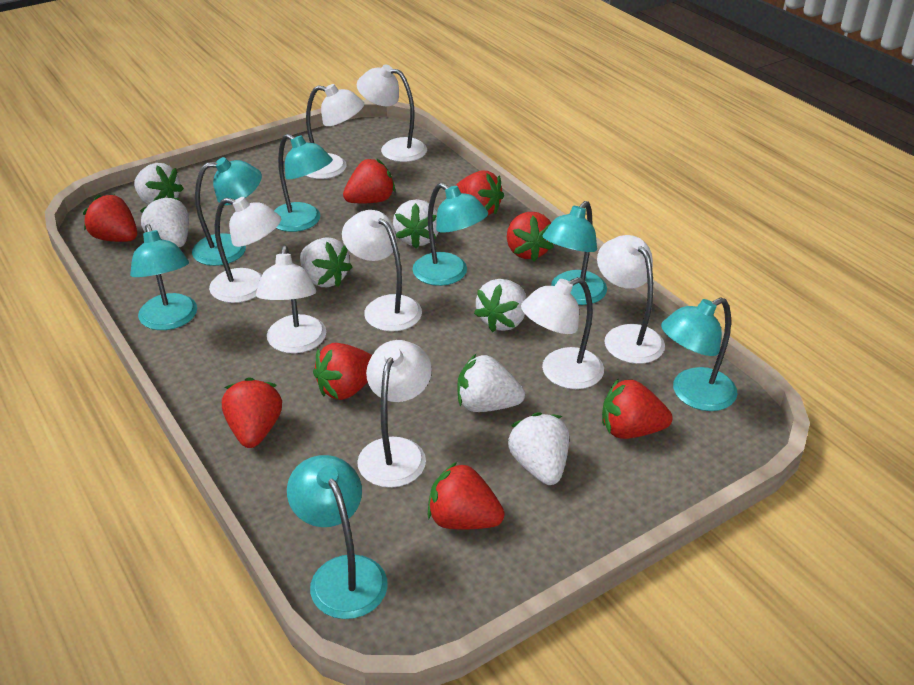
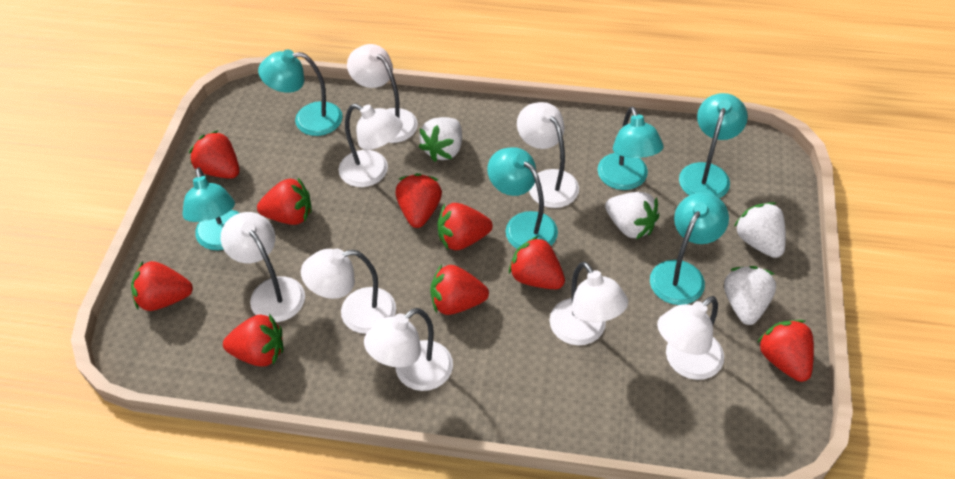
red strawberry: 8 -> 9
turquoise lamp: 7 -> 6
white strawberry: 7 -> 4

